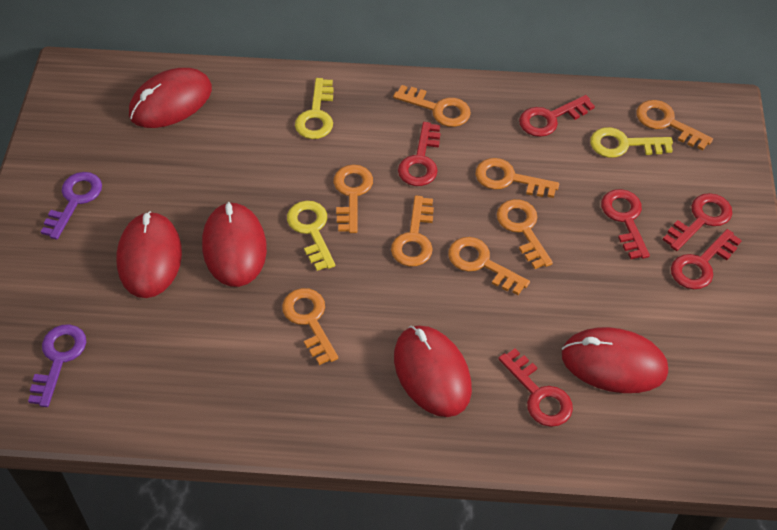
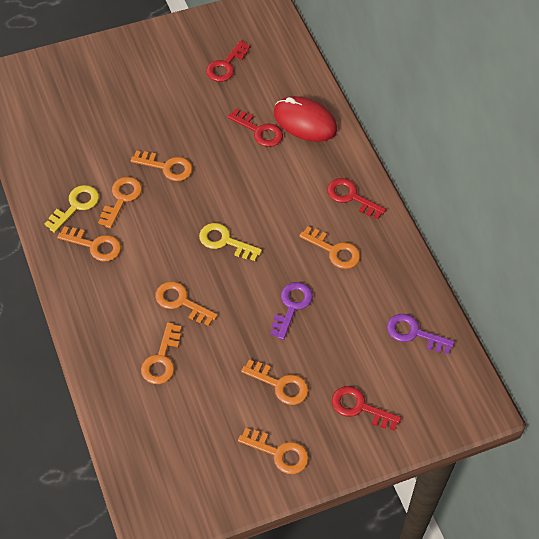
red key: 6 -> 4
red mouse: 5 -> 1
yellow key: 3 -> 2

